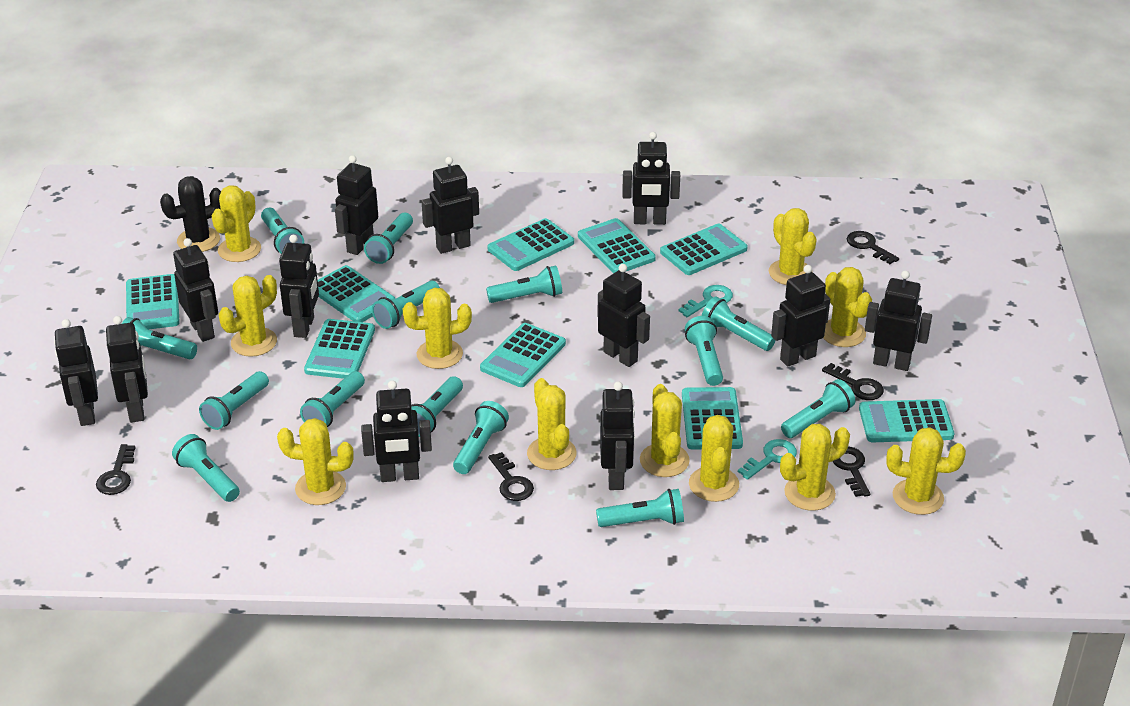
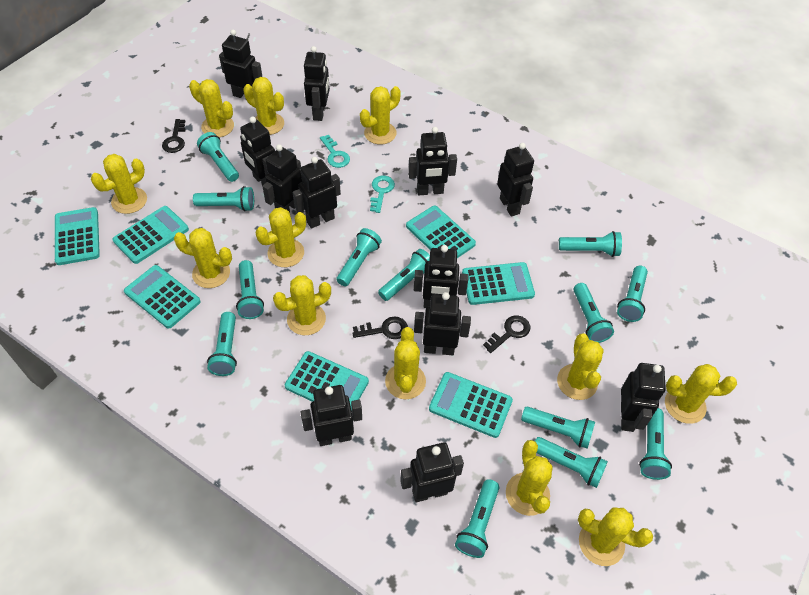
black cactus: 1 -> 0
black key: 5 -> 3
turquoise calculator: 9 -> 7
turquoise flashlight: 14 -> 13
yellow cactus: 11 -> 12

